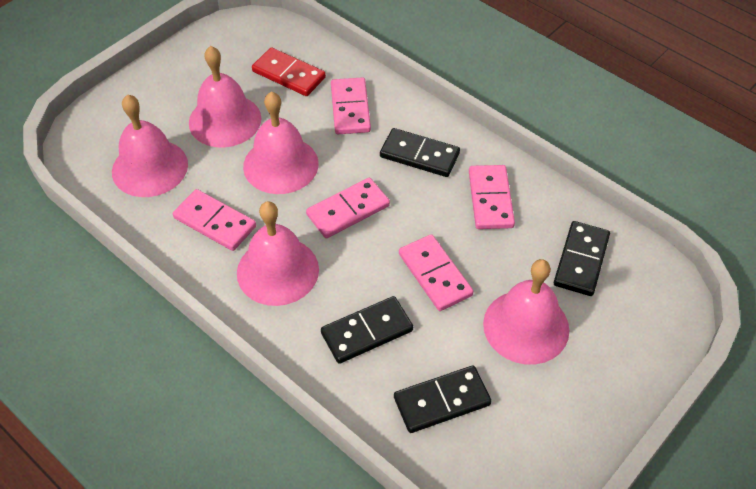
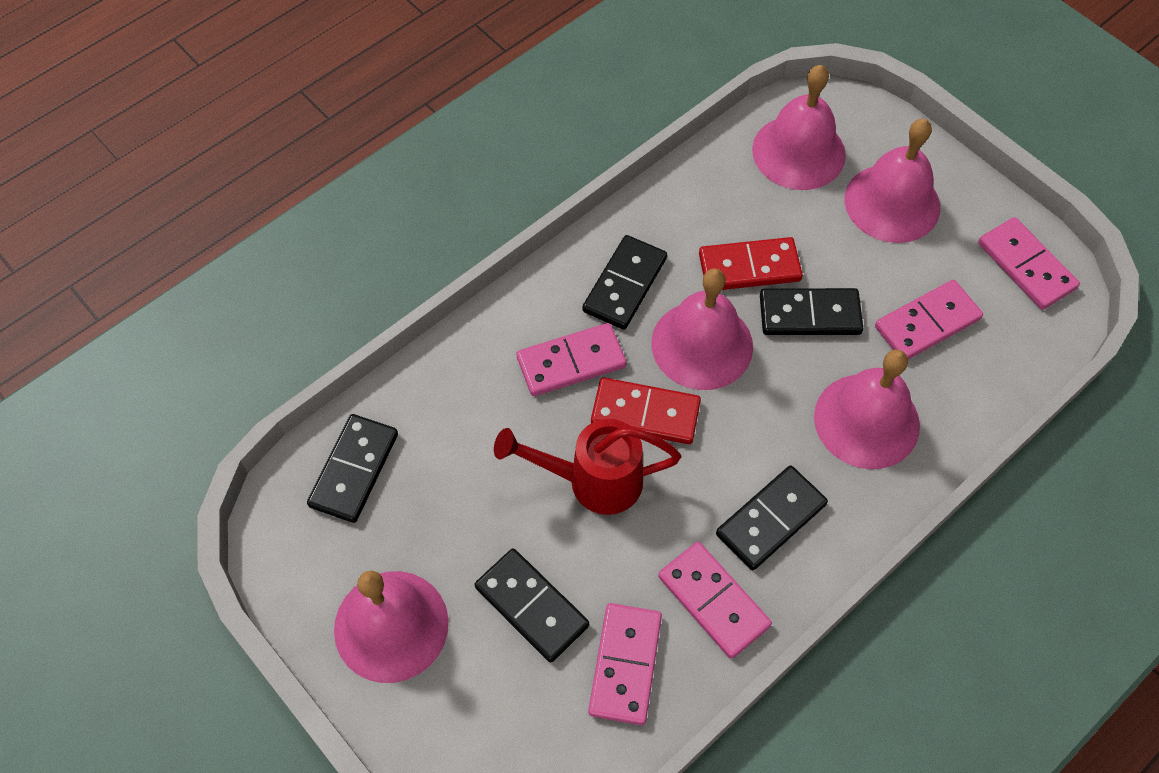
black domino: 4 -> 5
red domino: 1 -> 2
red watering can: 0 -> 1

